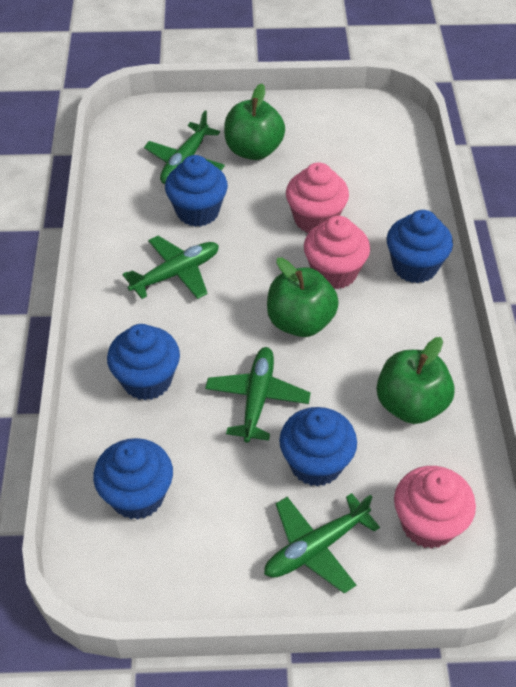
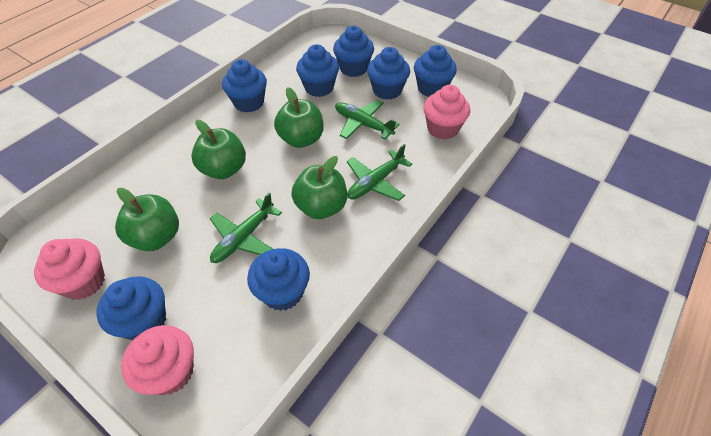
blue cupcake: 5 -> 7
green apple: 3 -> 4
green plane: 4 -> 3

